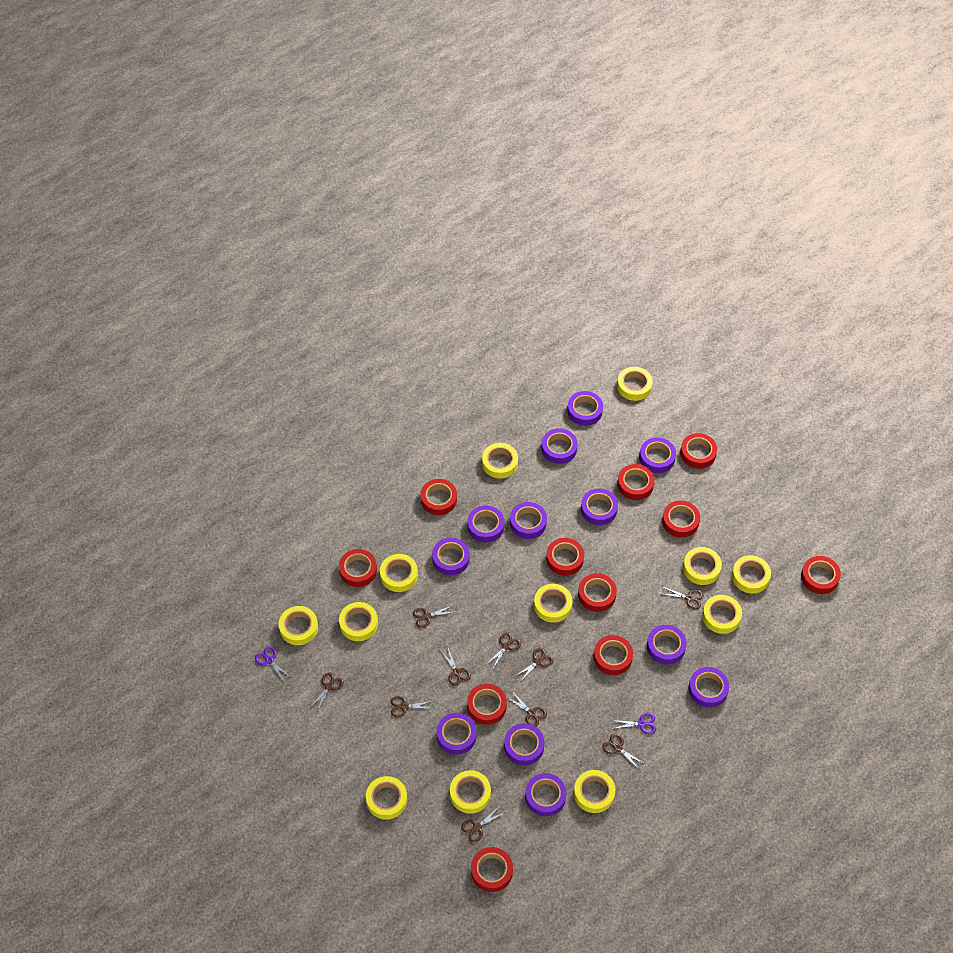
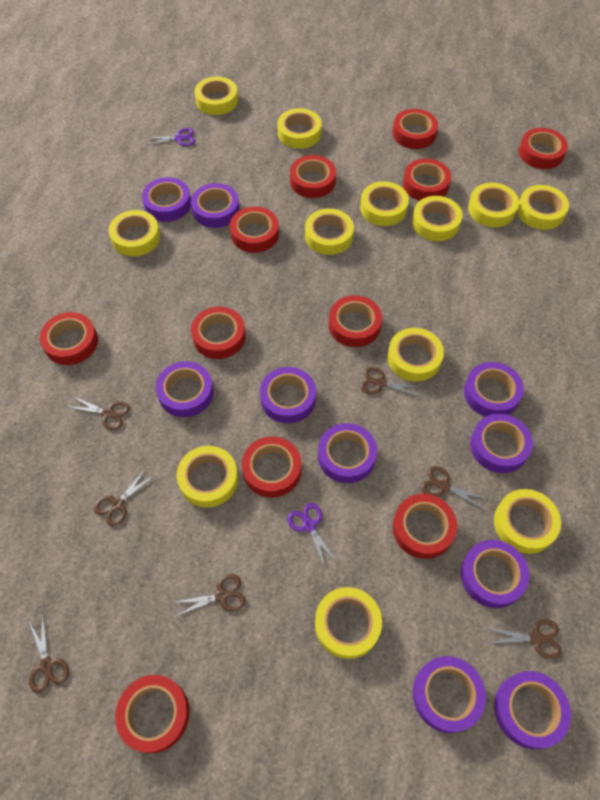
brown scissors: 10 -> 7
purple tape: 12 -> 10

